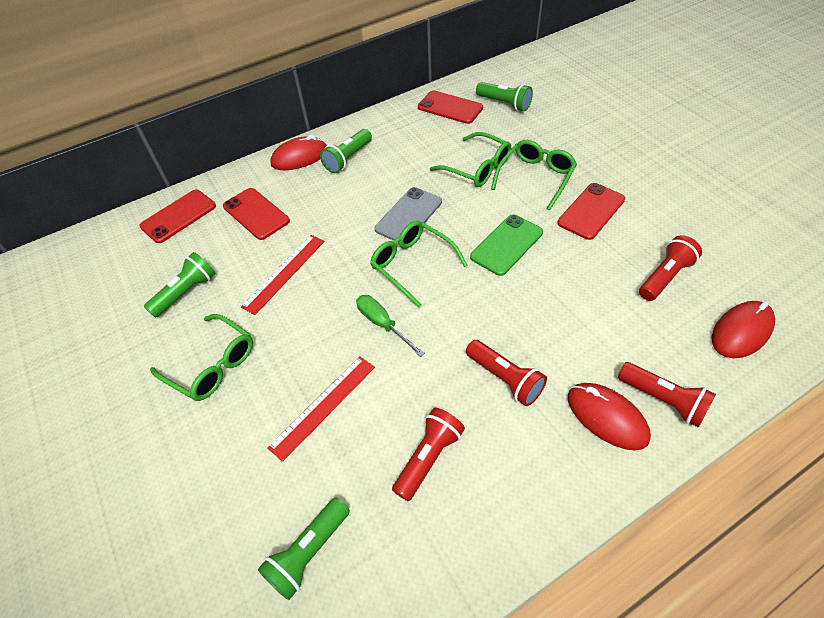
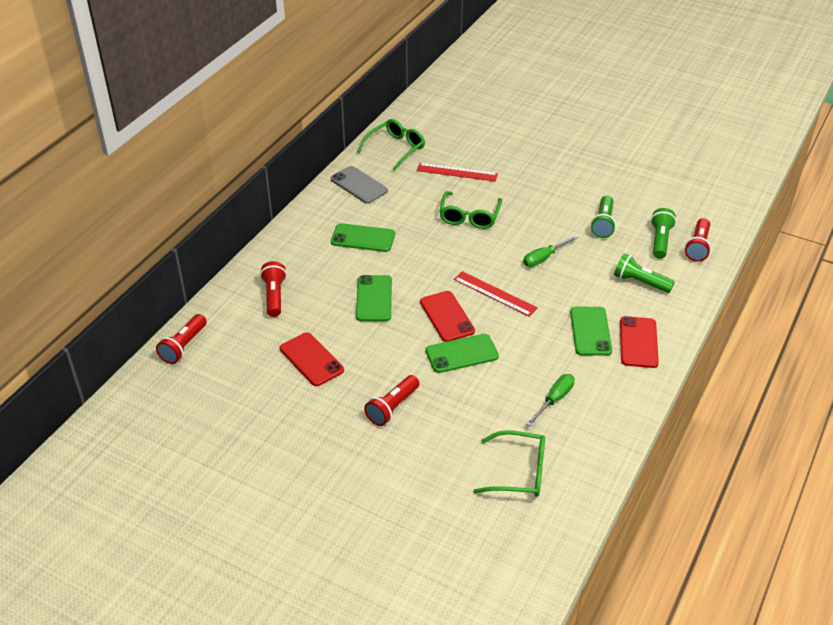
green flashlight: 4 -> 3
green glasses: 4 -> 3
green phone: 1 -> 4
green screwdriver: 1 -> 2
red mouse: 3 -> 0
red phone: 4 -> 3

